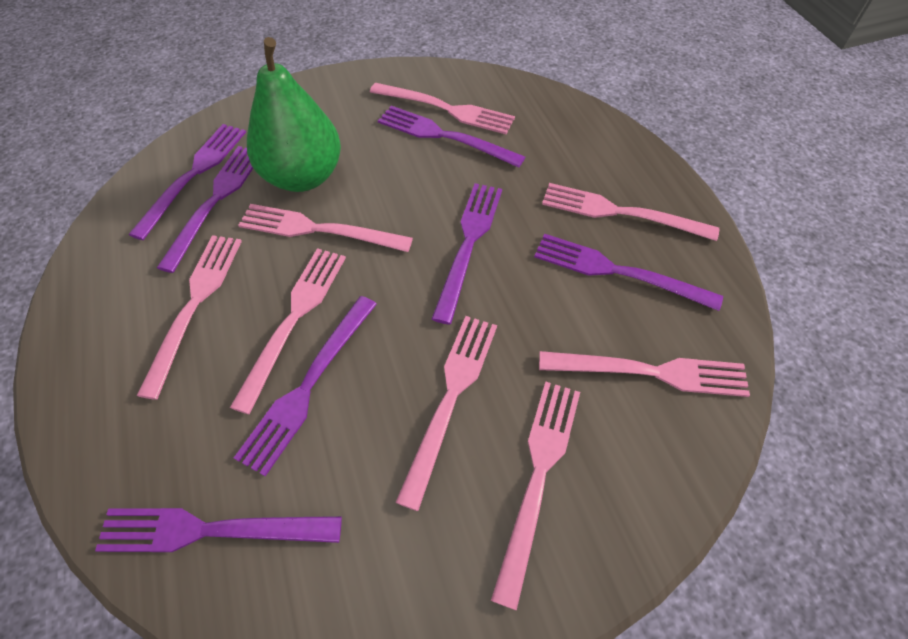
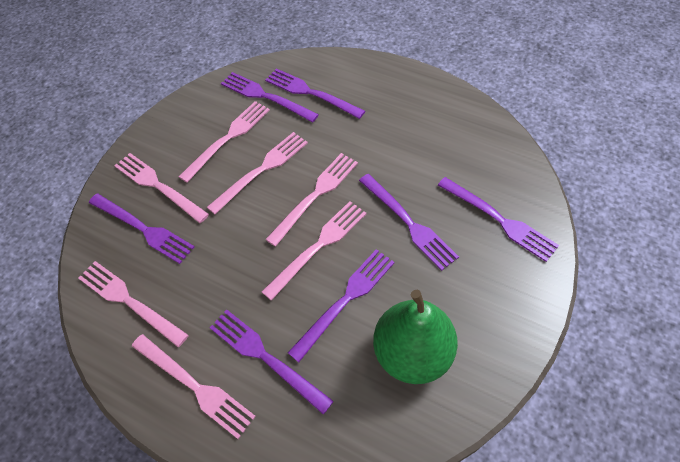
pink fork: 8 -> 7

